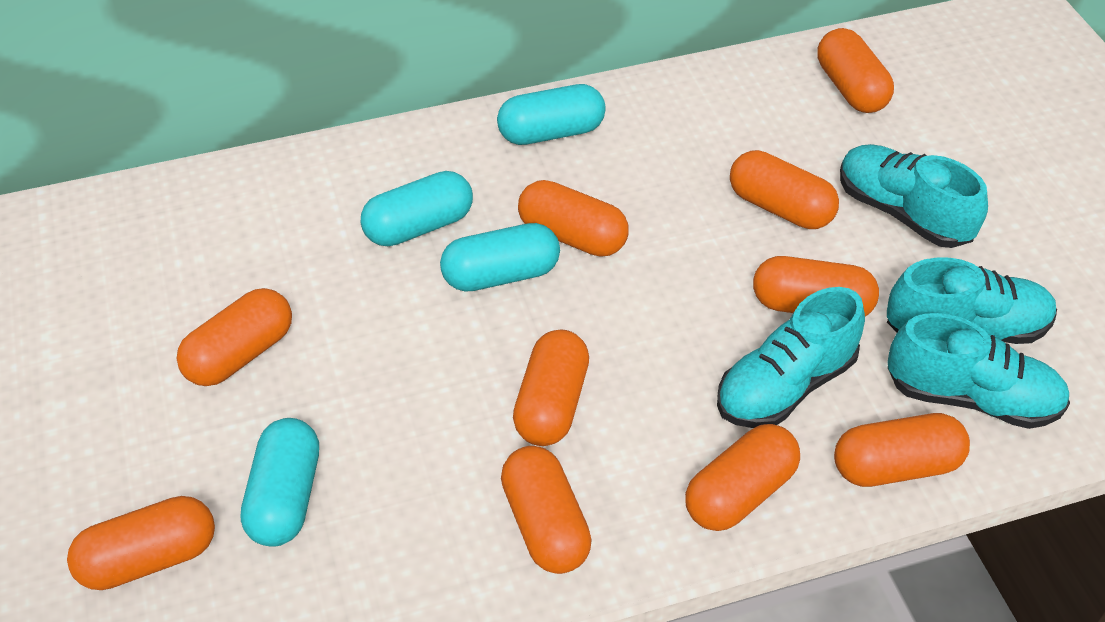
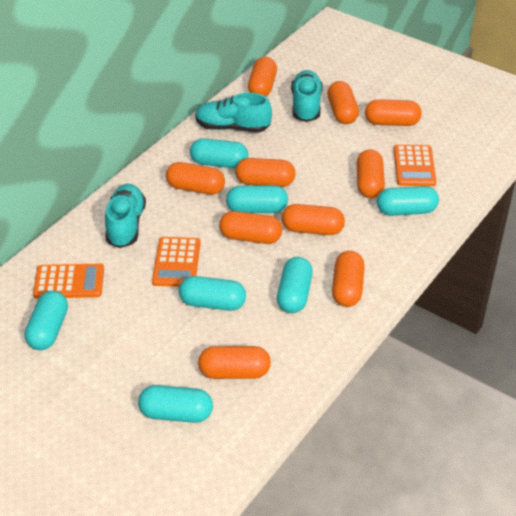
orange calculator: 0 -> 3
turquoise capsule: 4 -> 7
turquoise shoe: 4 -> 3

